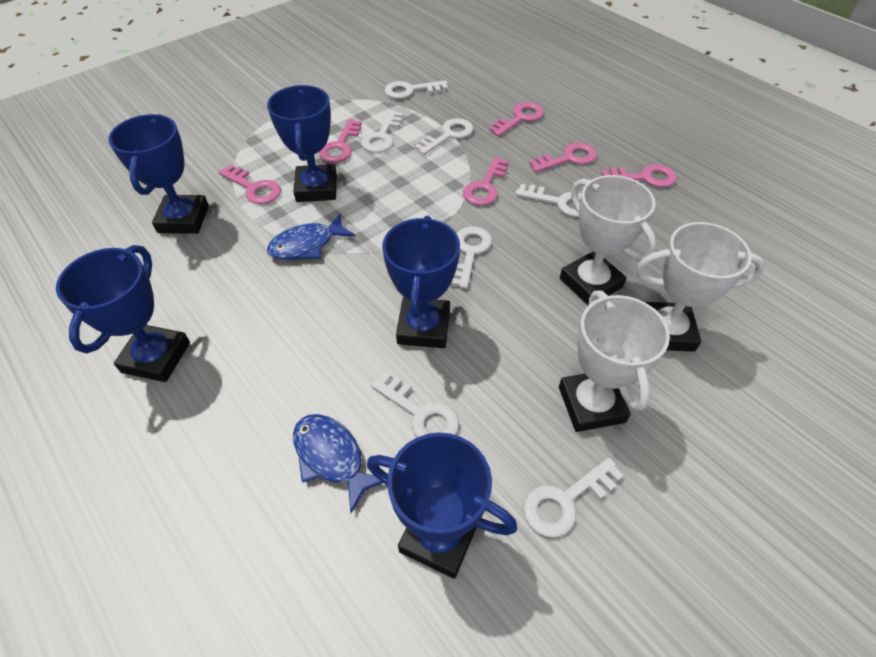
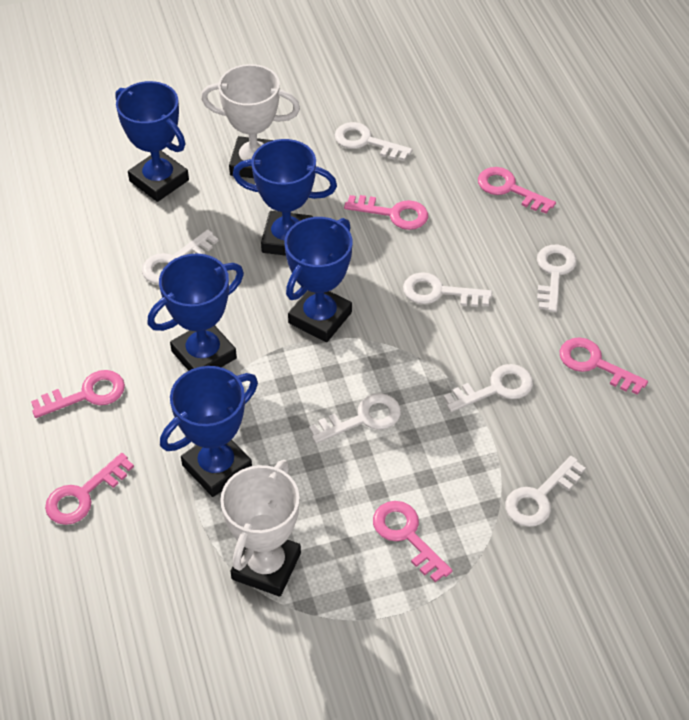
blue fish: 2 -> 0
white trophy: 3 -> 2

